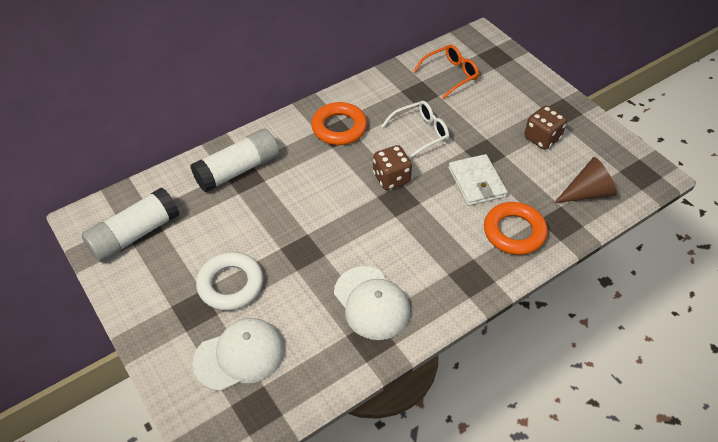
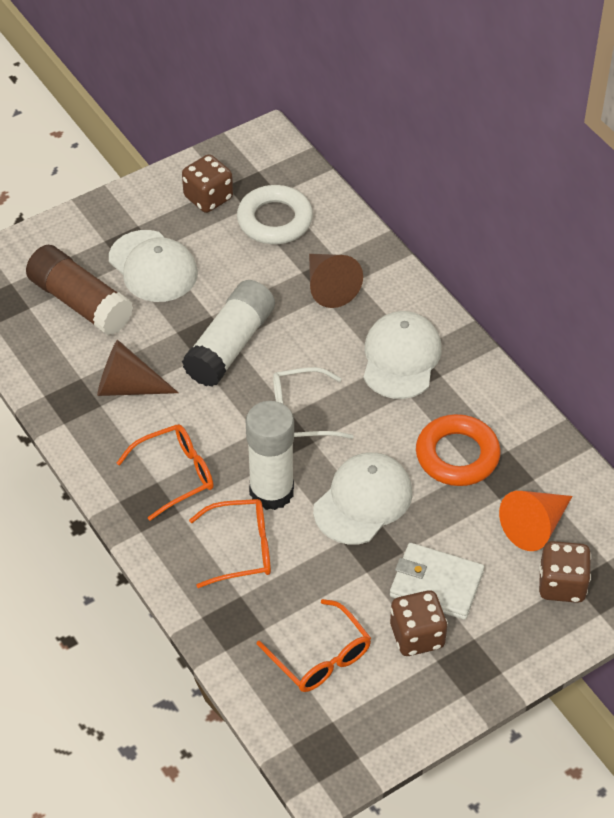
brown cone: 1 -> 2
brown dice: 2 -> 3
brown glue stick: 0 -> 1
orange cone: 0 -> 1
orange glasses: 1 -> 3
orange ring: 2 -> 1
white cap: 2 -> 3

